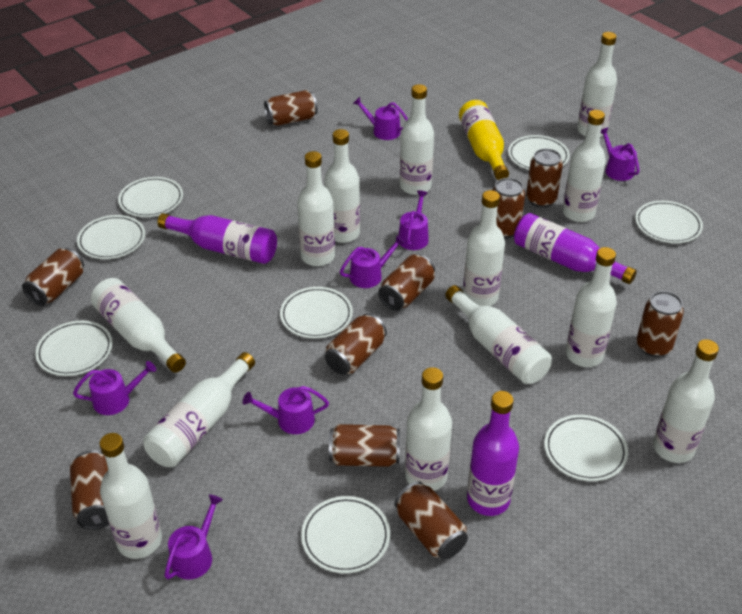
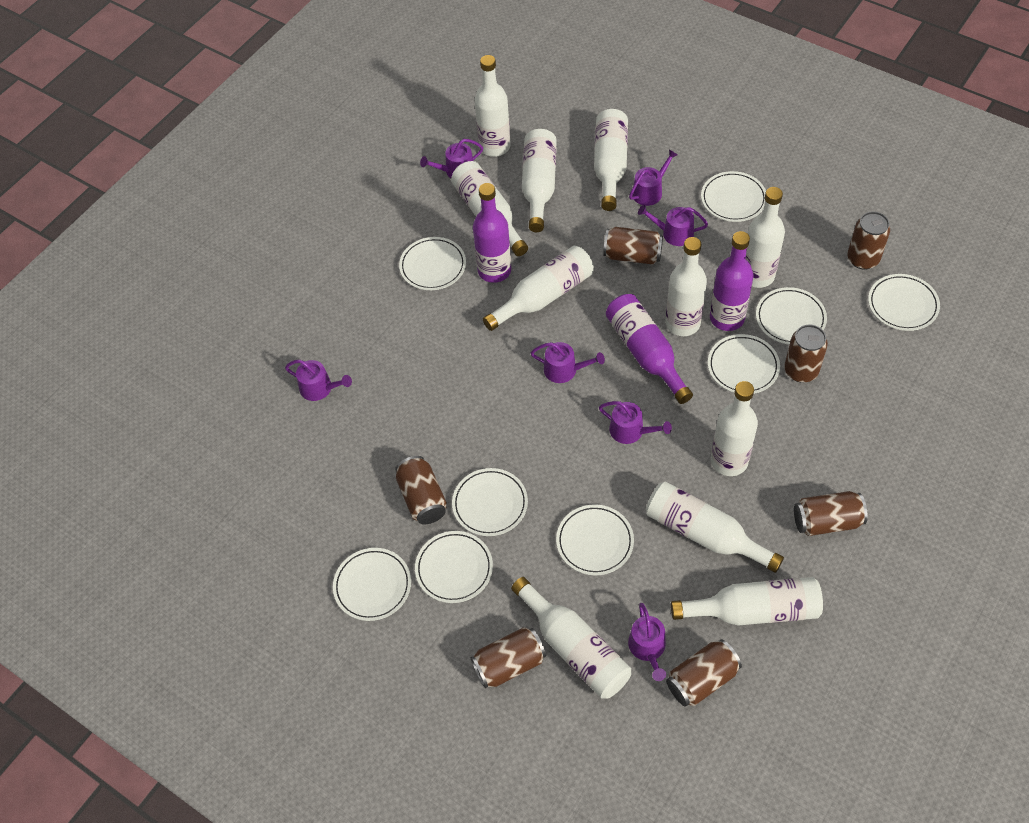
brown can: 10 -> 7
white bottle: 13 -> 11
white plate: 8 -> 9
yellow bottle: 1 -> 0

